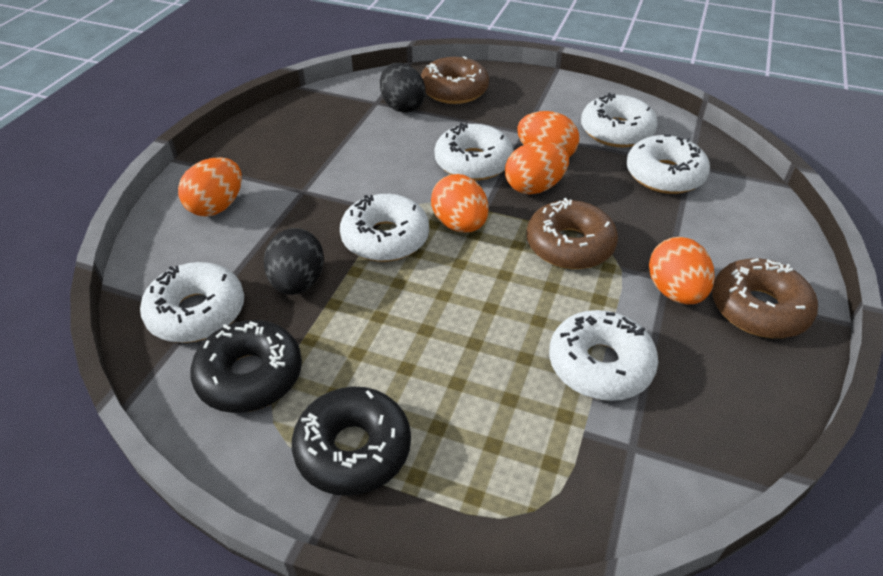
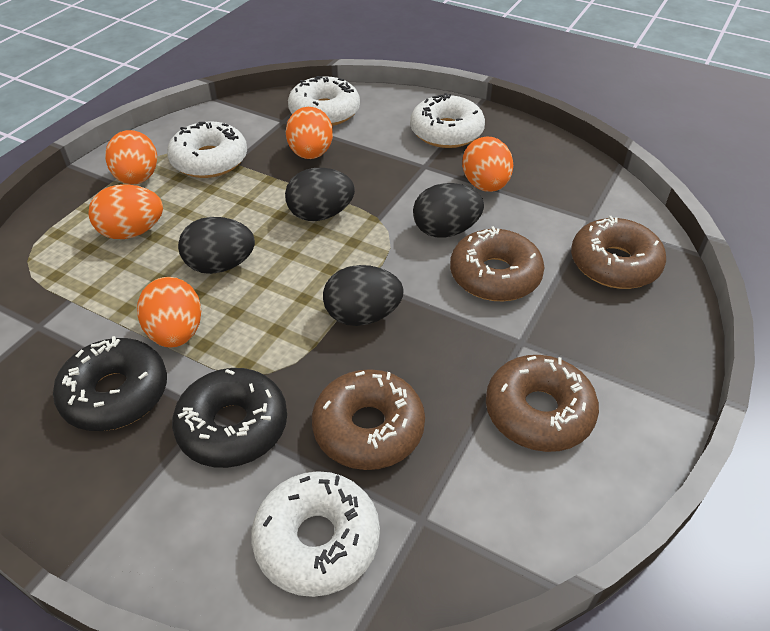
black egg: 2 -> 4
brown donut: 3 -> 4
white donut: 6 -> 4

